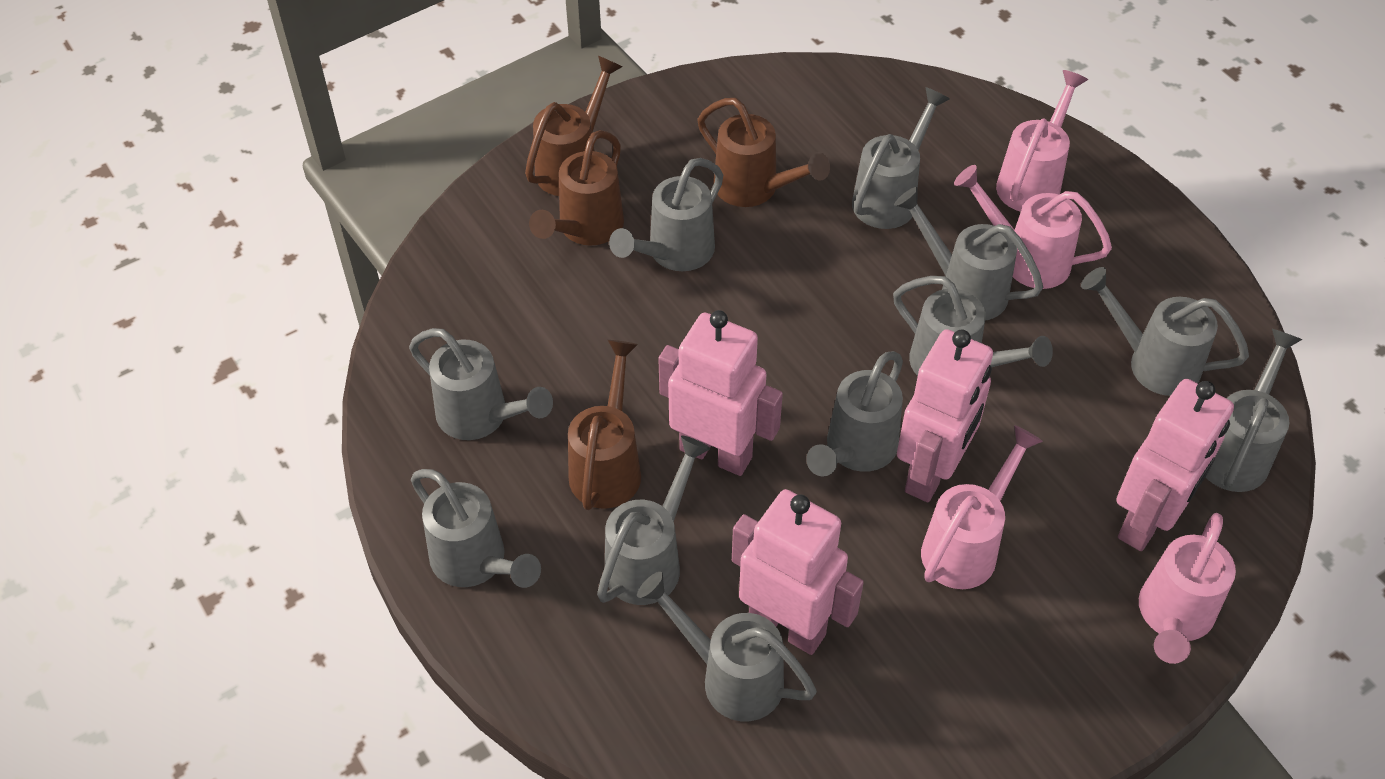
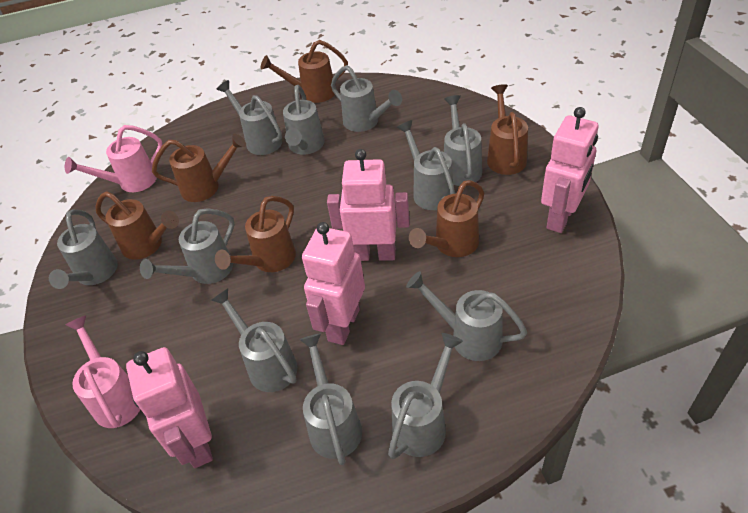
brown watering can: 4 -> 6
pink watering can: 4 -> 2

